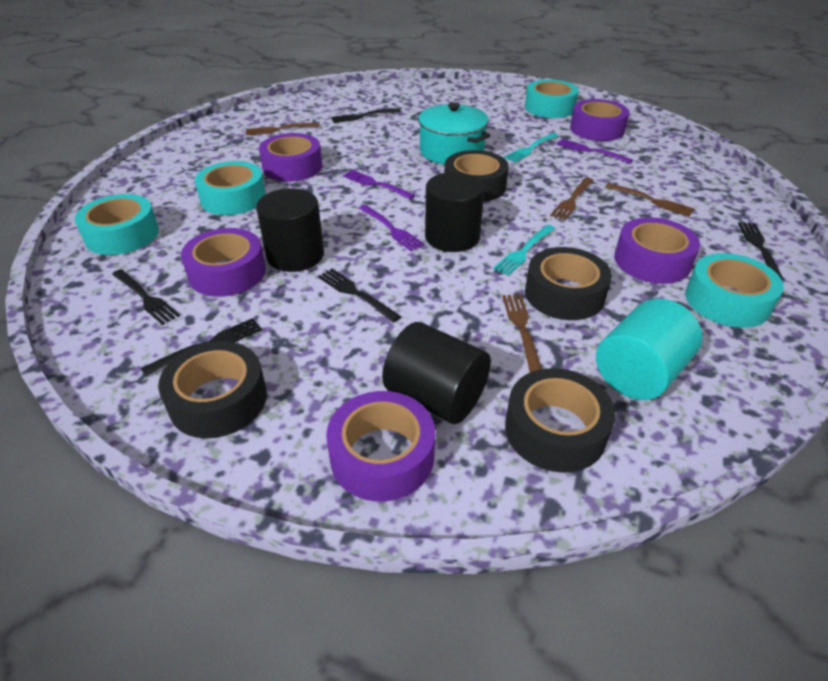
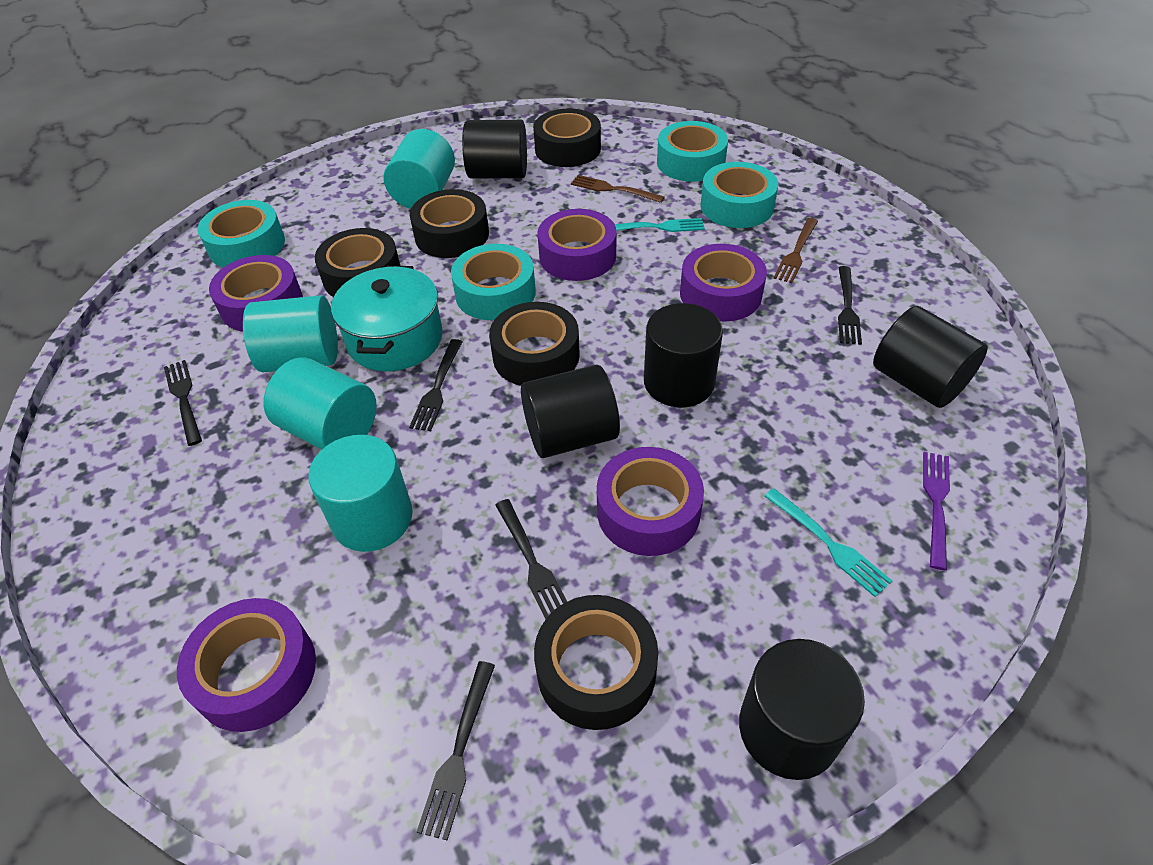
black cylinder: 3 -> 5
black tape: 4 -> 5
brown fork: 4 -> 2
purple fork: 3 -> 1
turquoise cylinder: 1 -> 4

